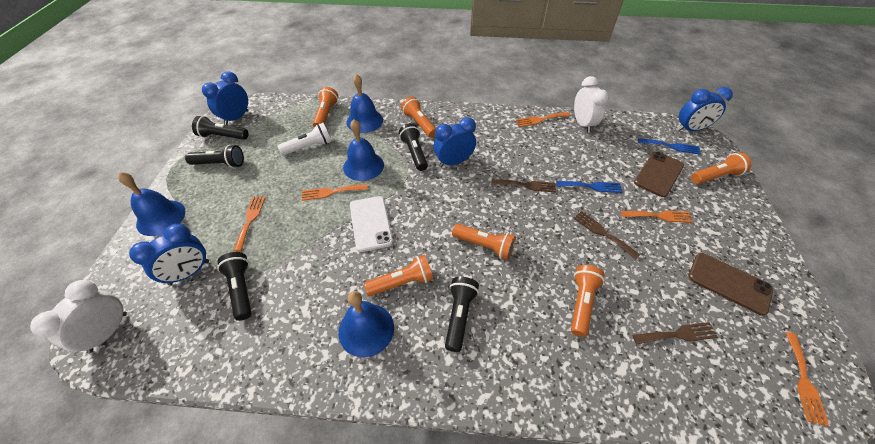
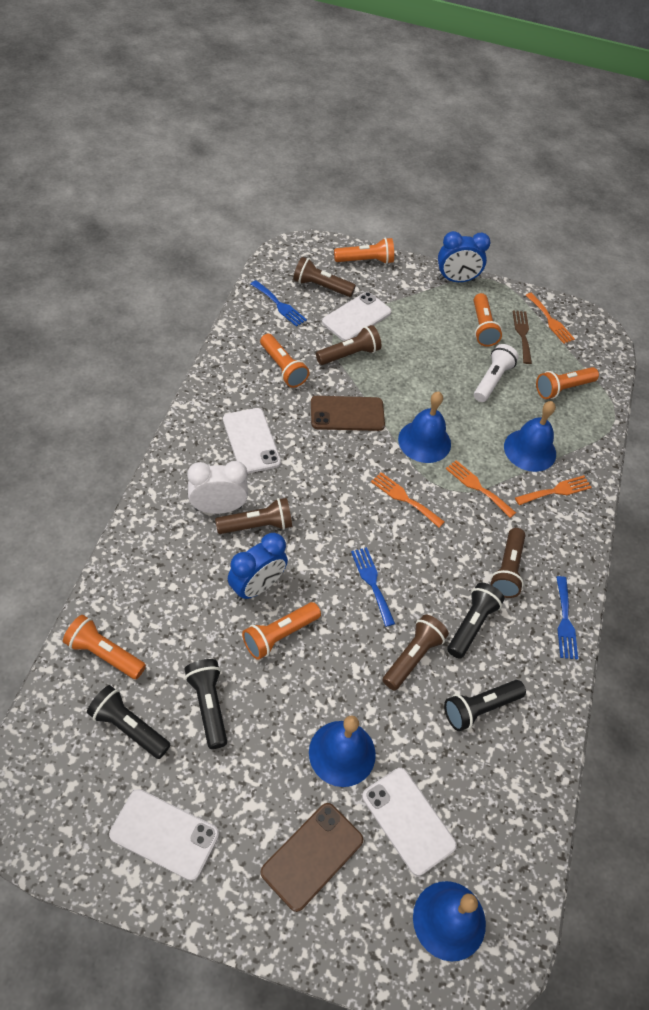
black flashlight: 5 -> 4
blue clock: 4 -> 2
blue fork: 2 -> 3
brown flashlight: 0 -> 5
brown fork: 3 -> 1
orange fork: 5 -> 4
white clock: 2 -> 1
white phone: 1 -> 4

